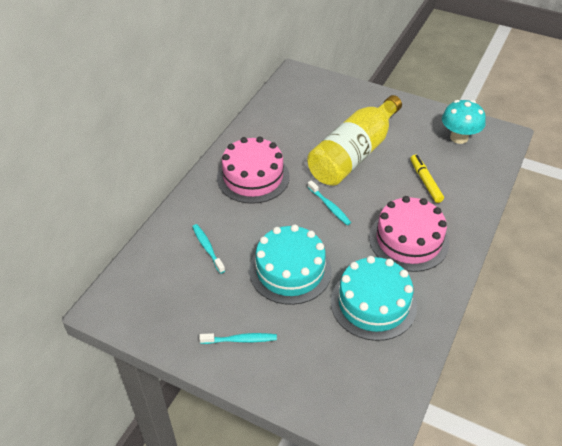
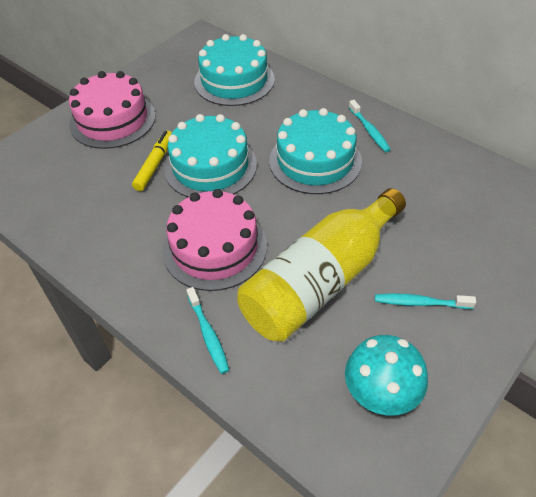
turquoise cake: 2 -> 3

